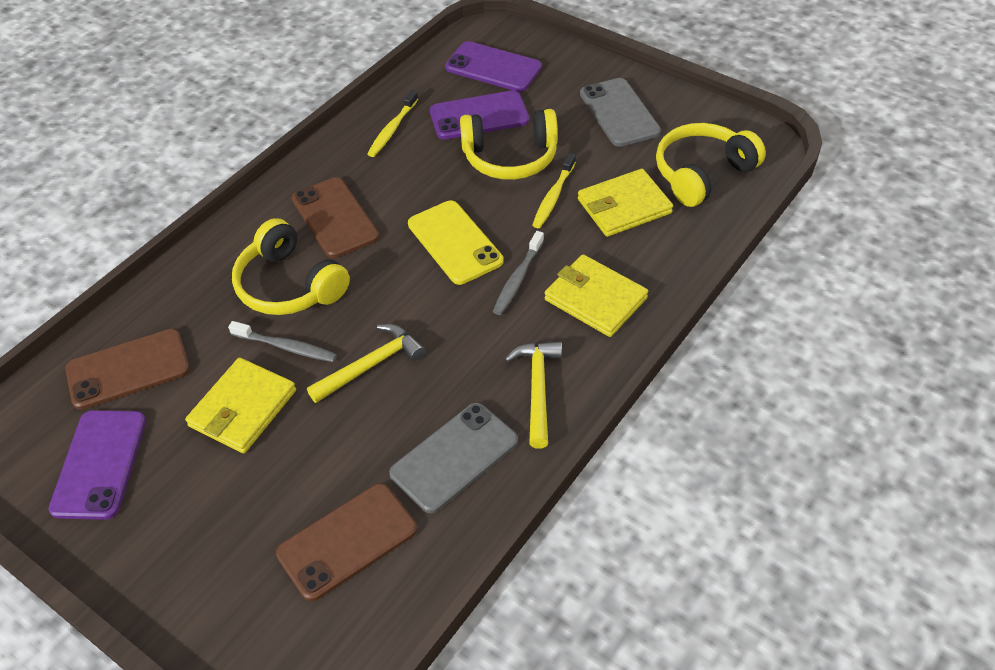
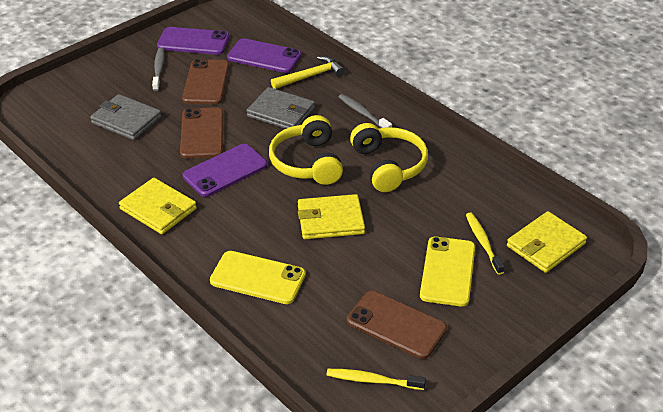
grey phone: 2 -> 0
grey wallet: 0 -> 2
yellow hammer: 2 -> 1
yellow headphones: 3 -> 2
yellow phone: 1 -> 2

